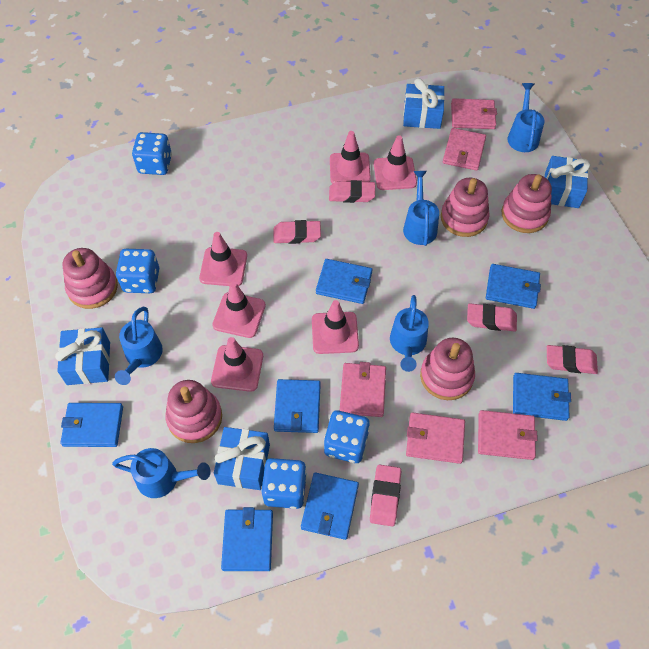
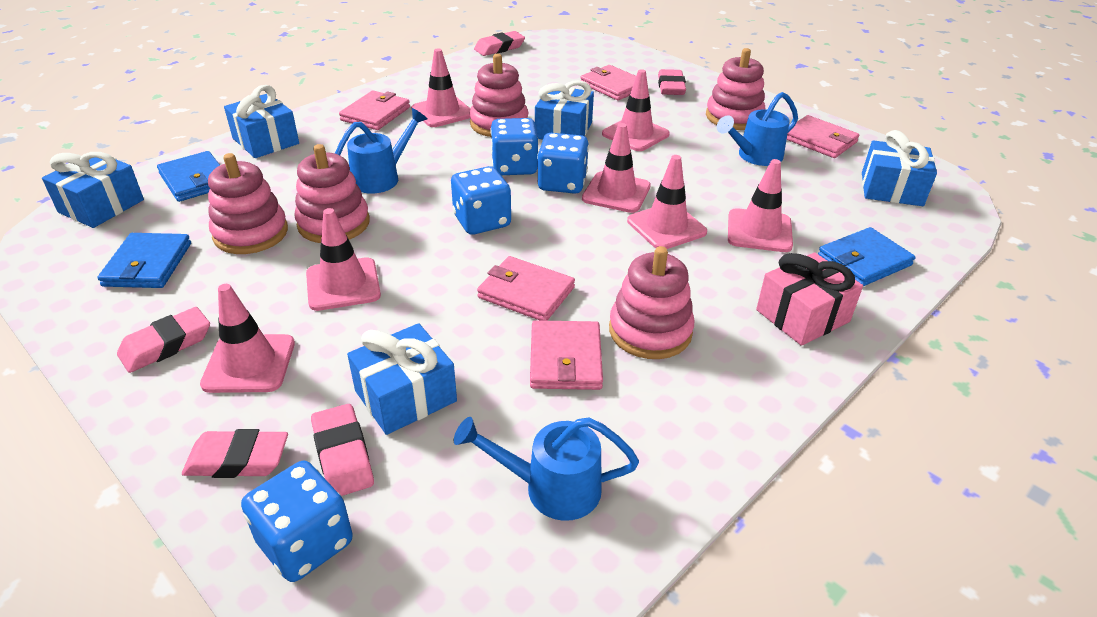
blue gift: 4 -> 5
blue wallet: 7 -> 3
blue watering can: 5 -> 3
pink gift: 0 -> 1
pink traffic cone: 6 -> 7

